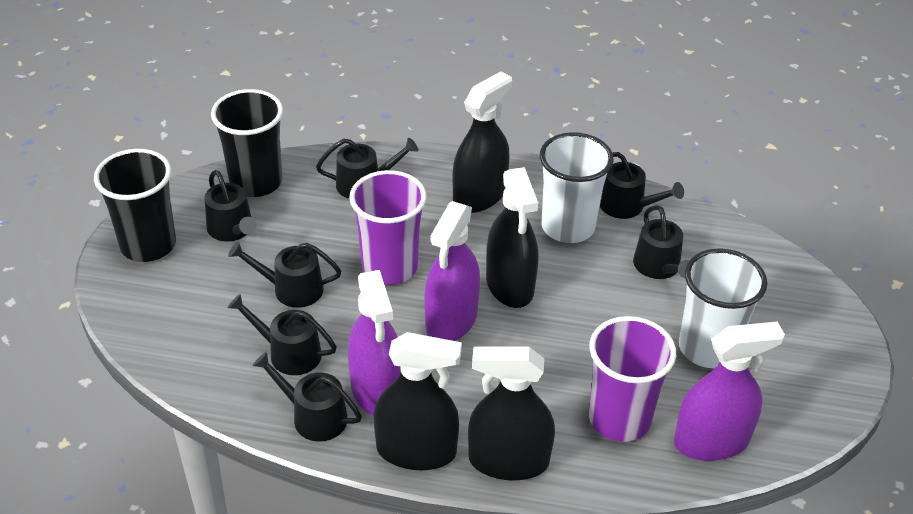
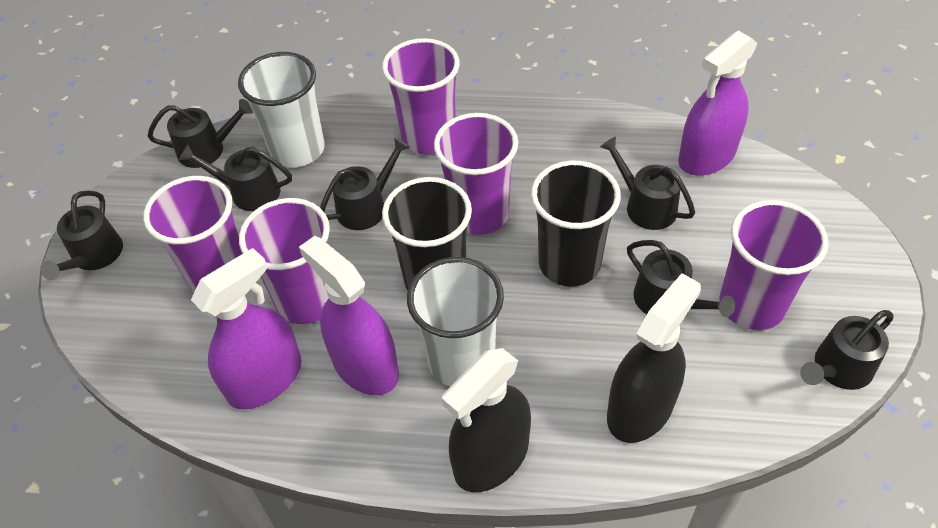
black spray bottle: 4 -> 2
purple cup: 2 -> 5

